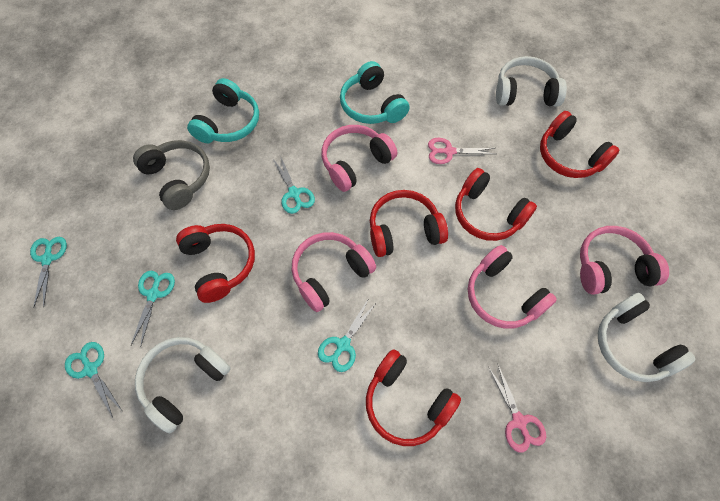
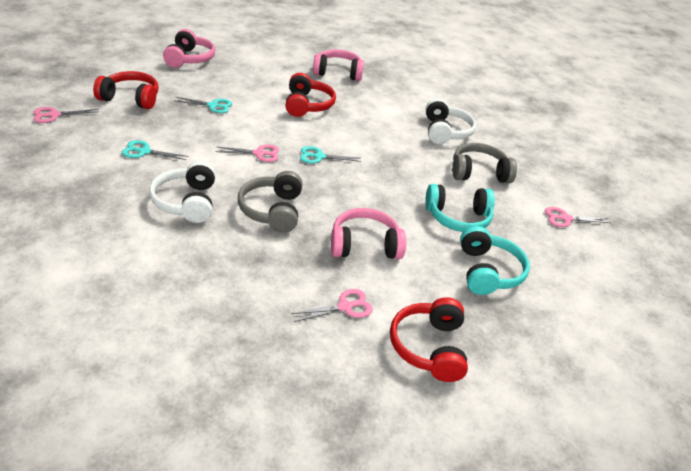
grey headphones: 1 -> 2
pink headphones: 4 -> 3
pink scissors: 2 -> 4
red headphones: 5 -> 3
turquoise scissors: 5 -> 3
white headphones: 3 -> 2

